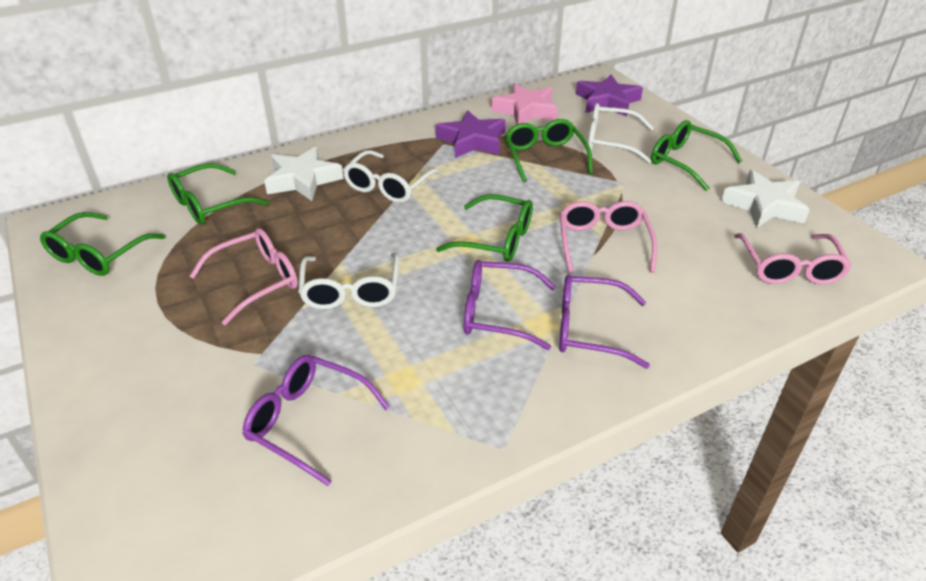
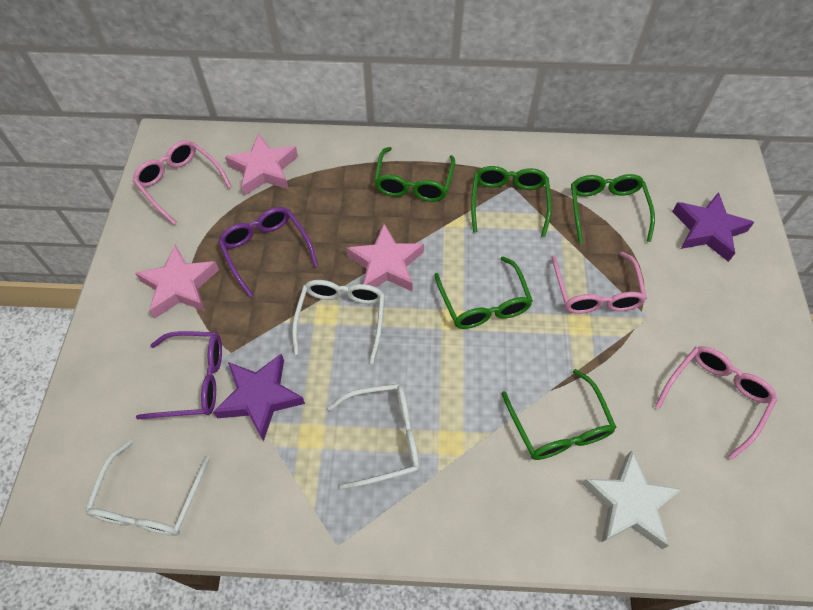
pink star: 1 -> 3
purple glasses: 3 -> 2
white star: 2 -> 1

